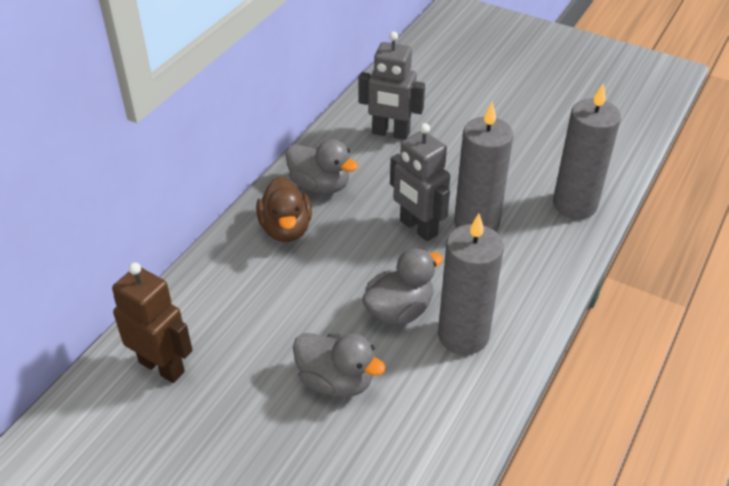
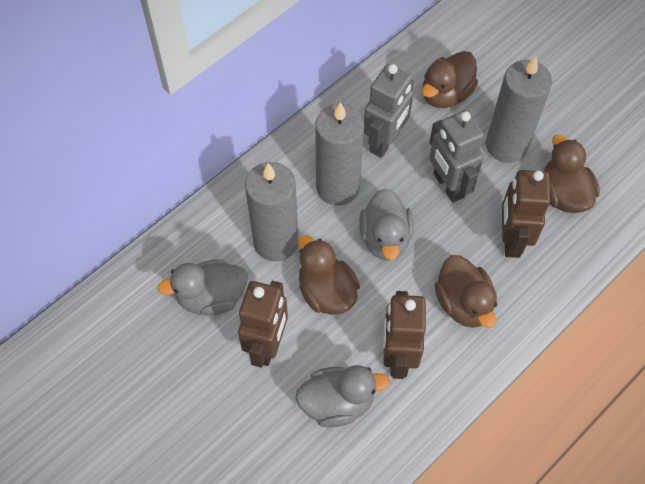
brown duck: 1 -> 4
brown robot: 1 -> 3

